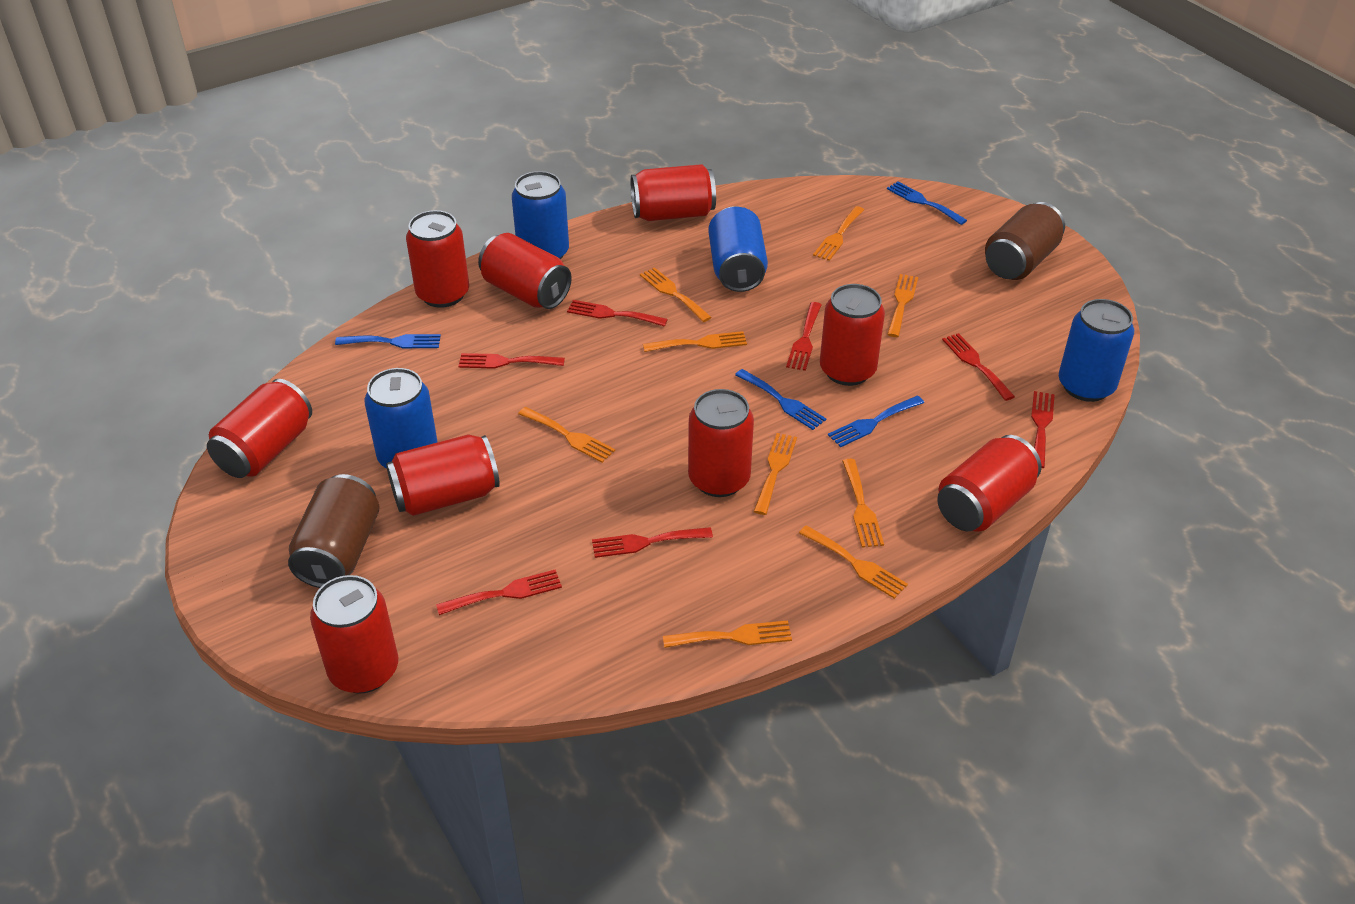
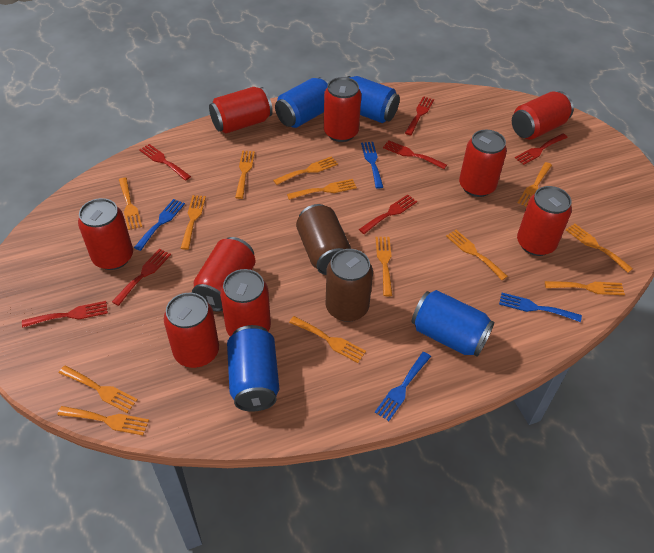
orange fork: 9 -> 13

